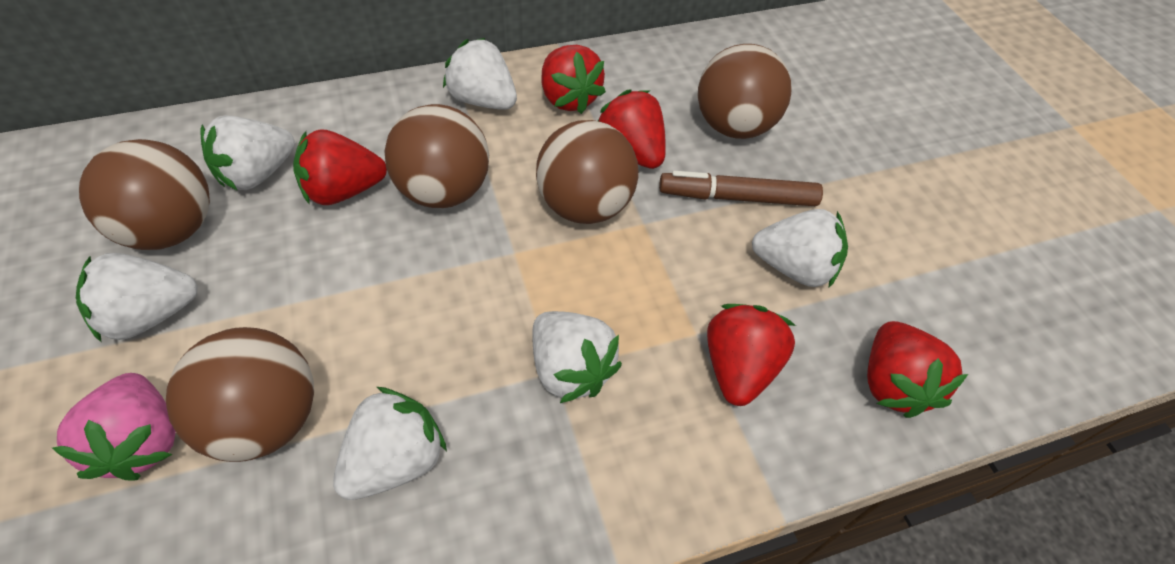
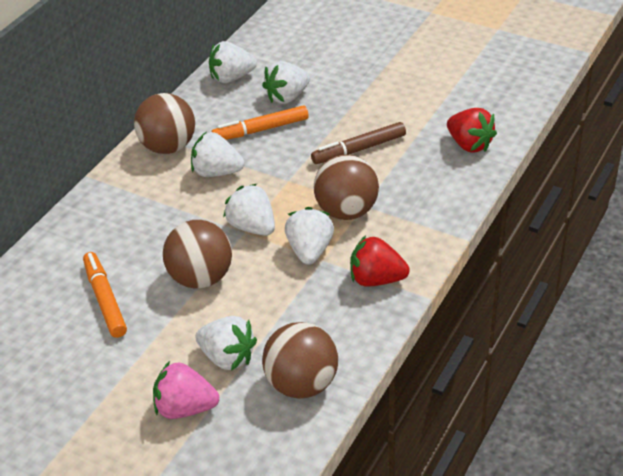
brown ball: 5 -> 4
orange marker: 0 -> 2
red strawberry: 5 -> 2

